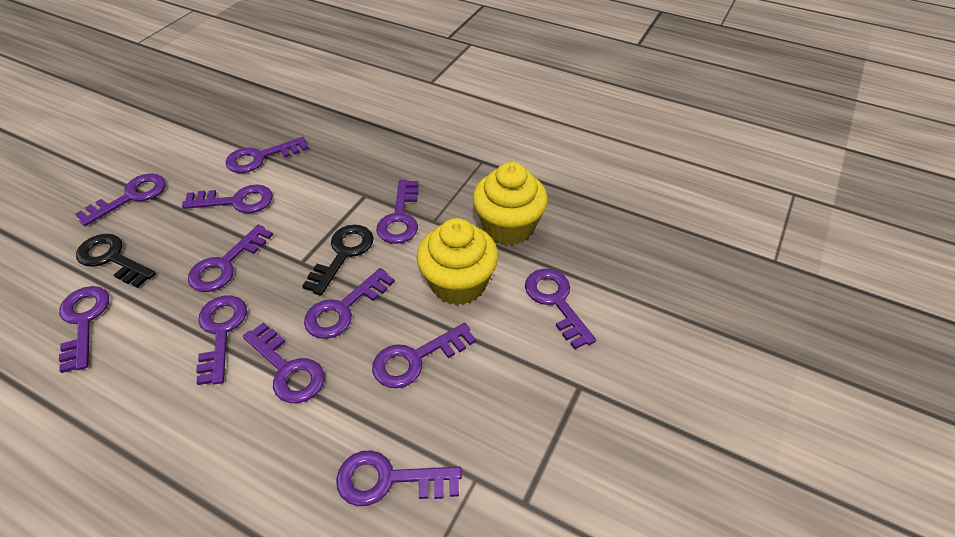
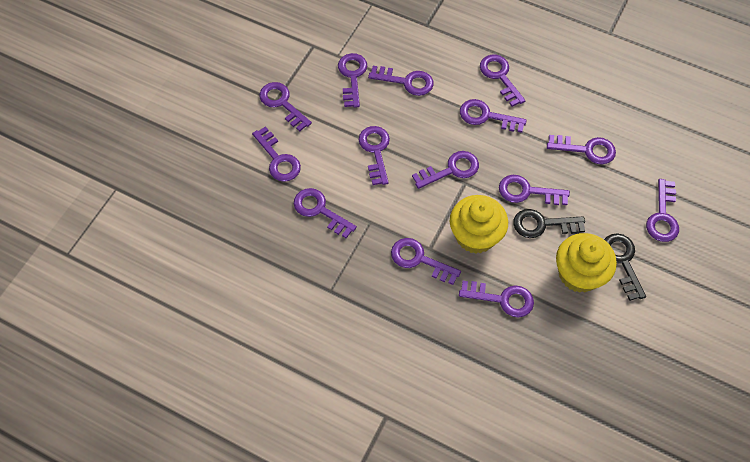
purple key: 12 -> 14

